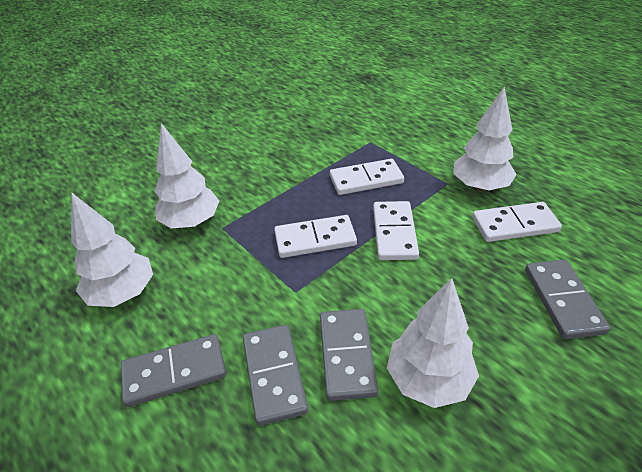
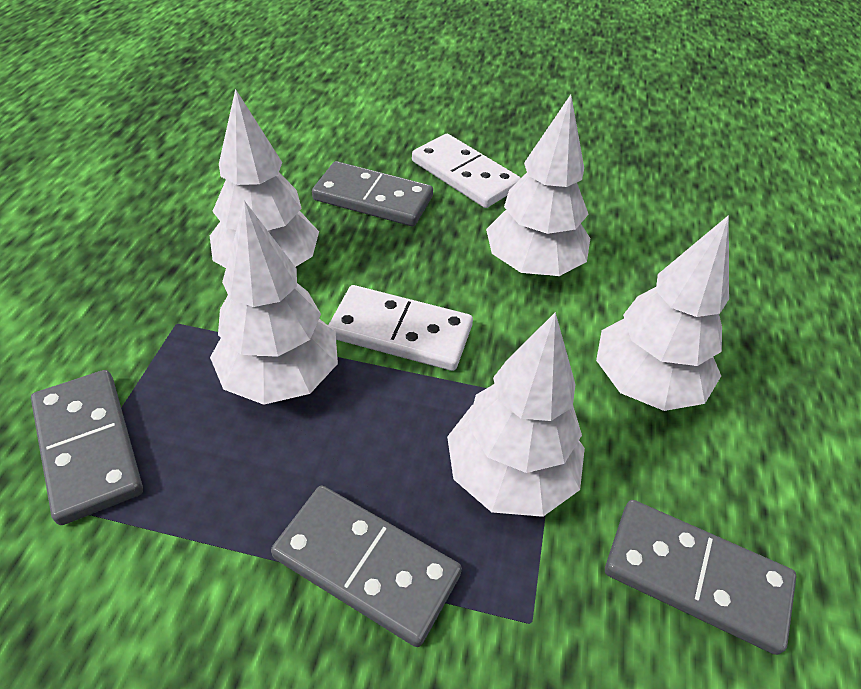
white domino: 4 -> 2
white tree: 4 -> 5

